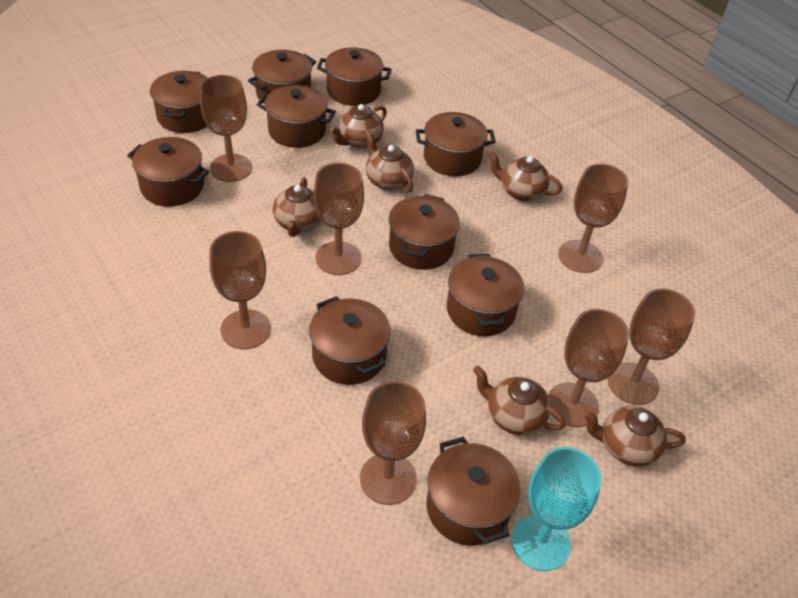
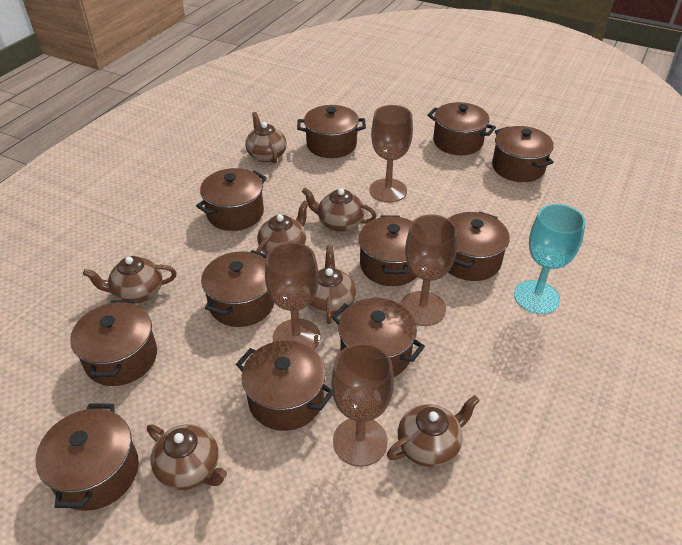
brown goblet: 7 -> 4
brown pot: 10 -> 11
brown teapot: 6 -> 7

